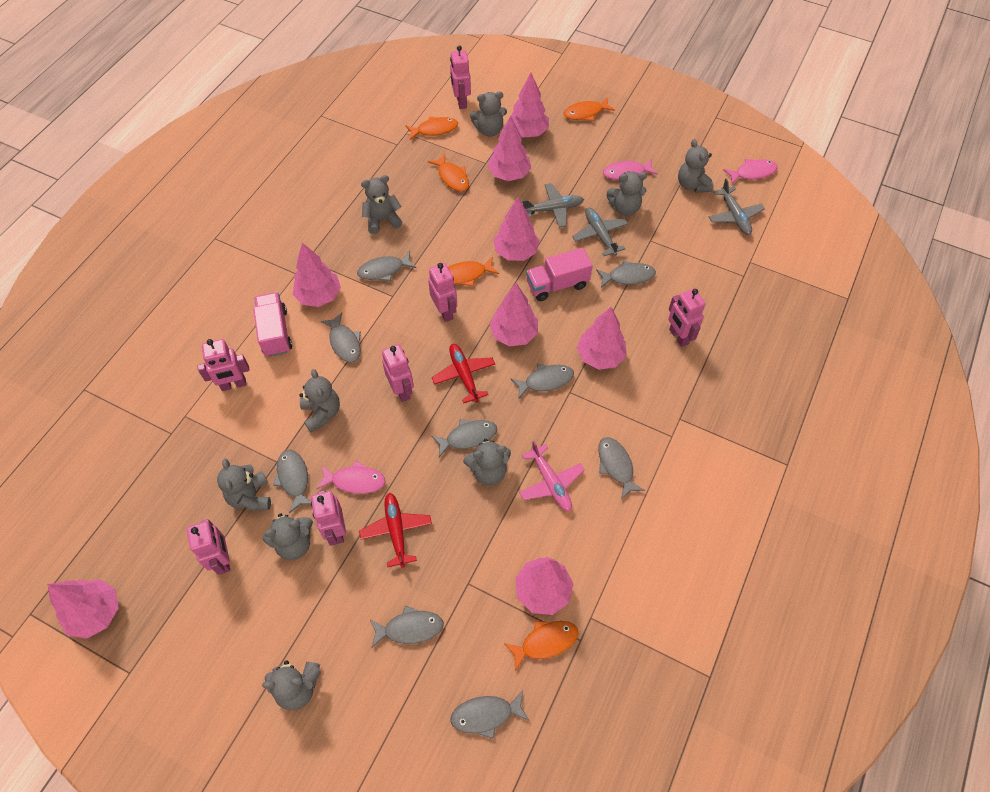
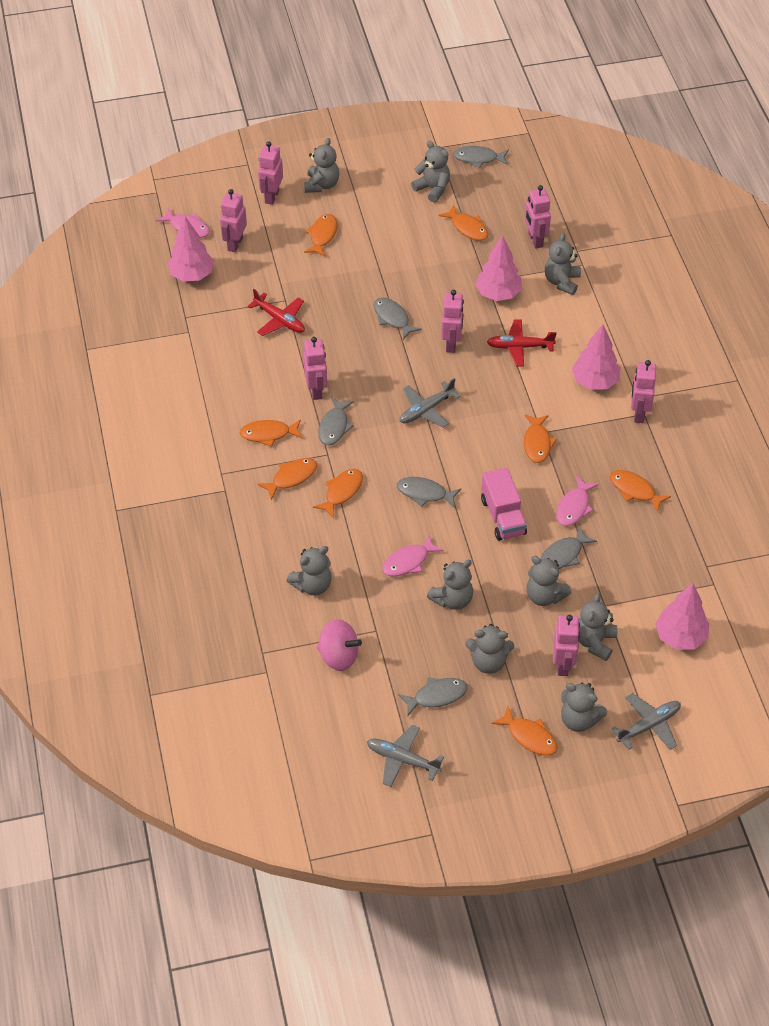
grey fish: 9 -> 6
orange fish: 5 -> 8
pink plane: 1 -> 0
pink spinning top: 0 -> 1
pink tree: 8 -> 4
pink truck: 2 -> 1

